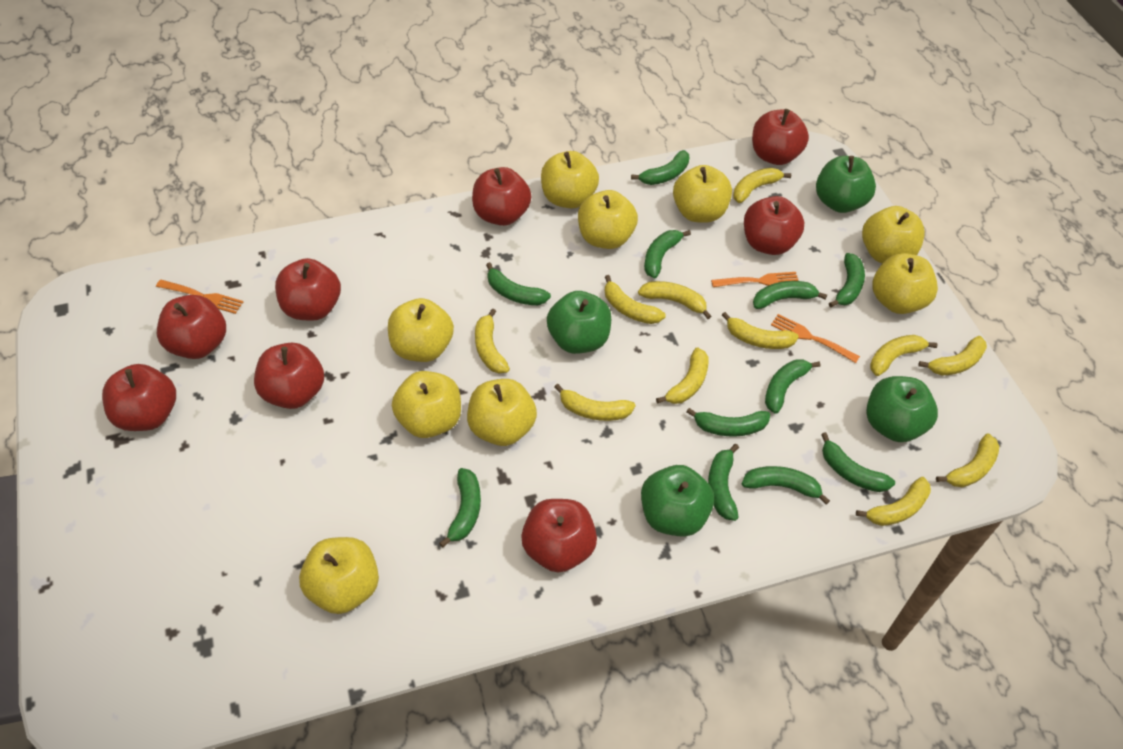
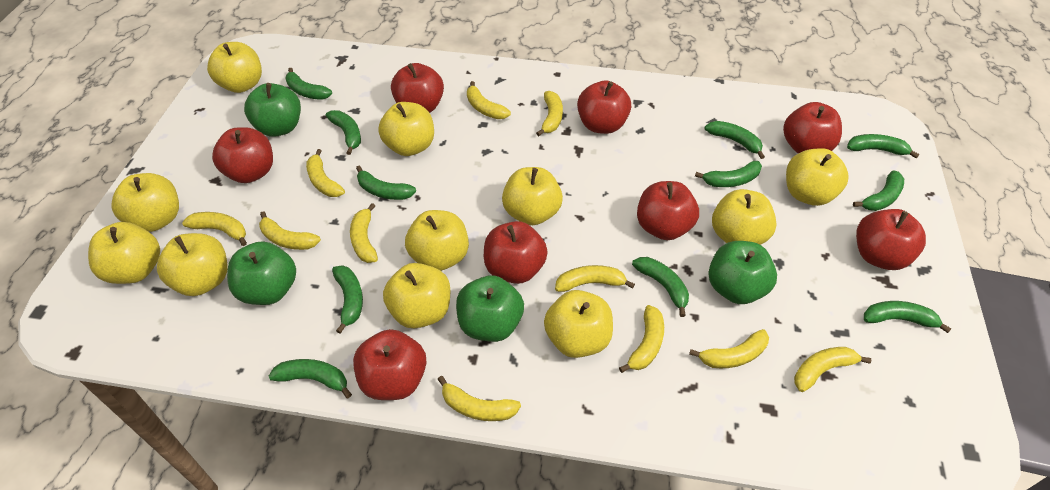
orange fork: 3 -> 0
yellow apple: 9 -> 11

